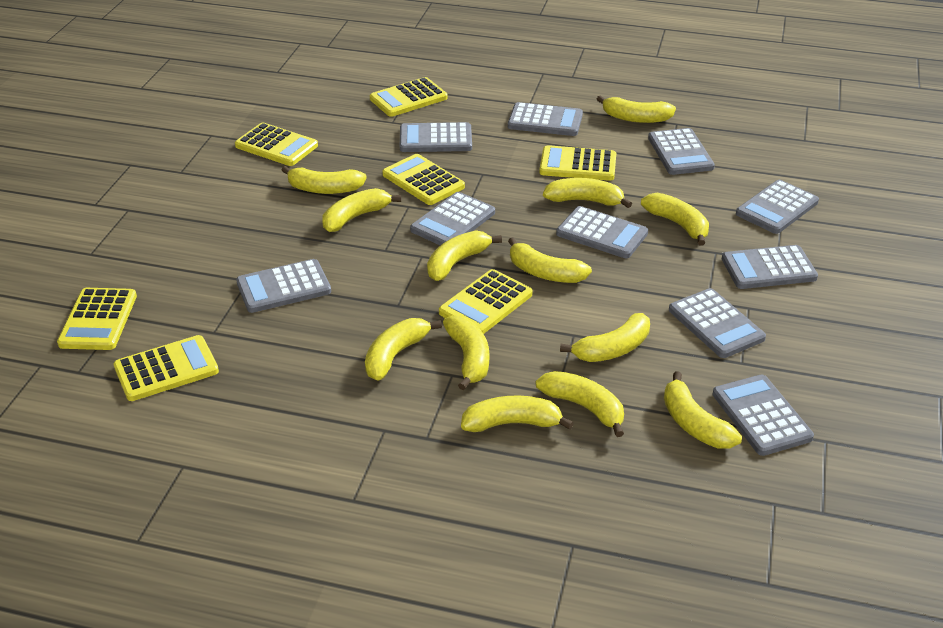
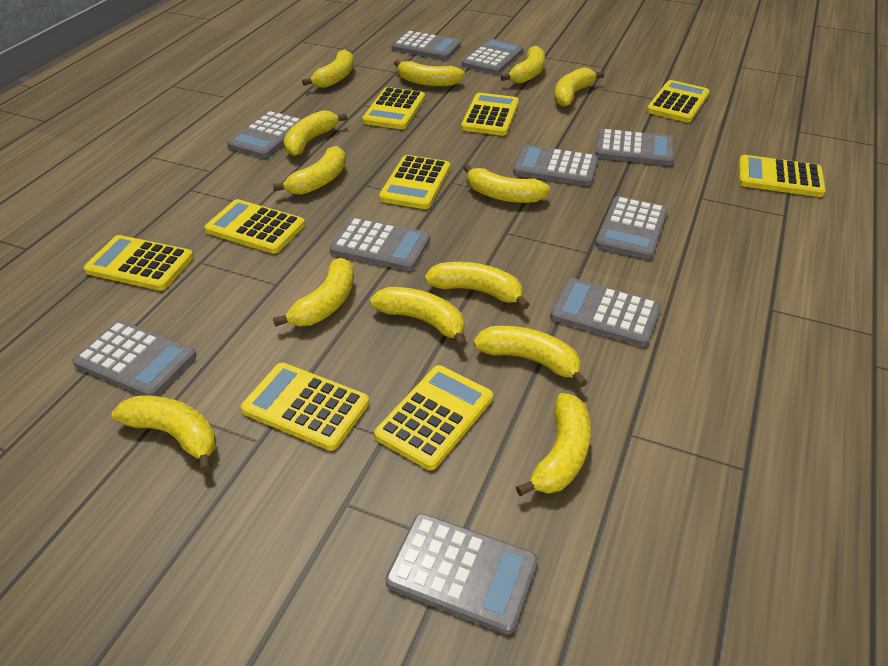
yellow calculator: 7 -> 9

